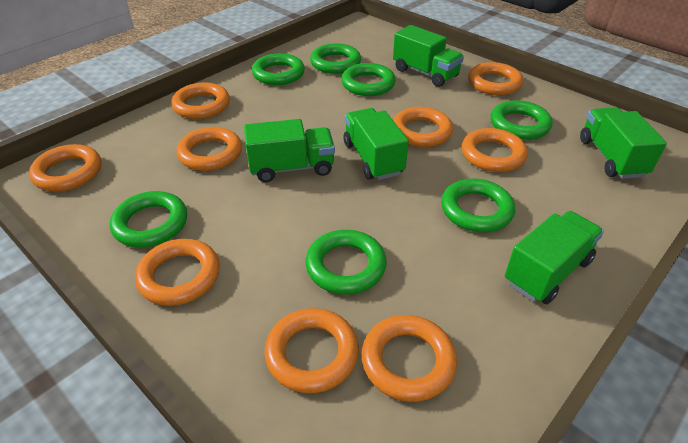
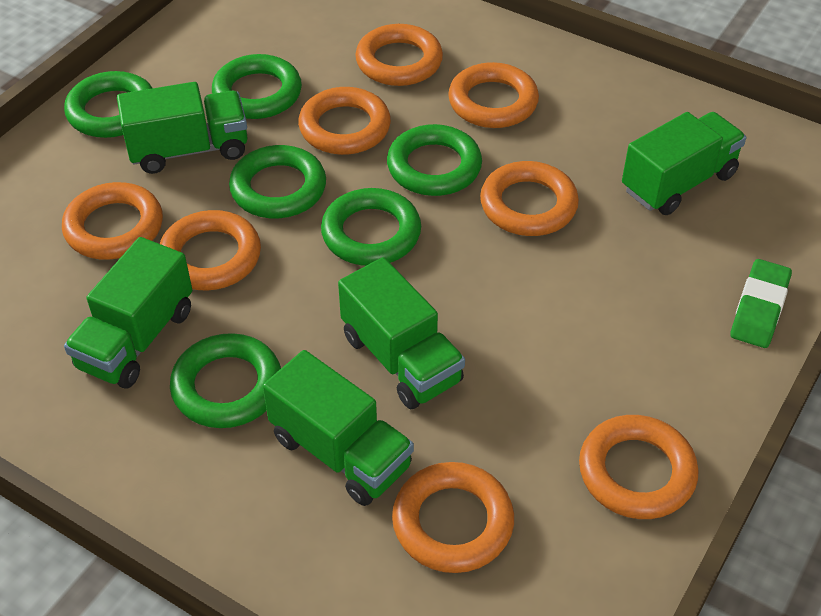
green eraser: 0 -> 1
green ring: 7 -> 6
orange ring: 9 -> 8

